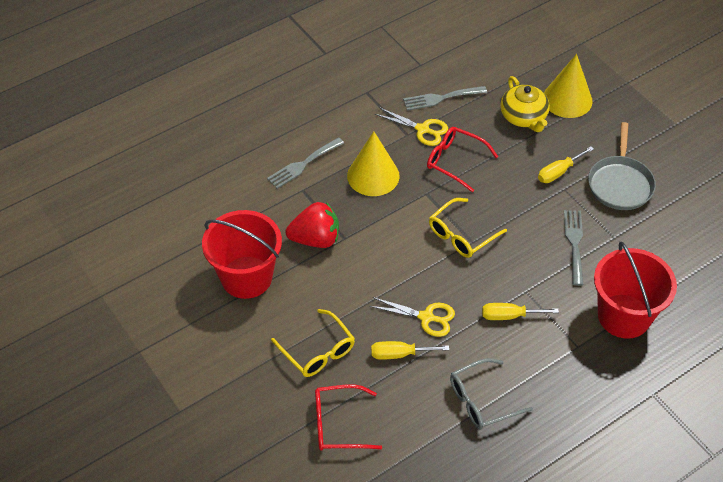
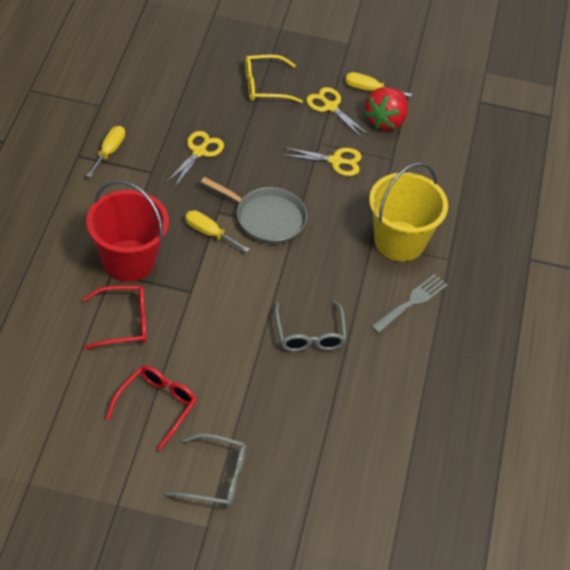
grey fork: 3 -> 1
grey glasses: 1 -> 2
red bucket: 2 -> 1
yellow bucket: 0 -> 1
yellow cone: 2 -> 0
yellow glasses: 2 -> 1
yellow scissors: 2 -> 3
yellow teapot: 1 -> 0

